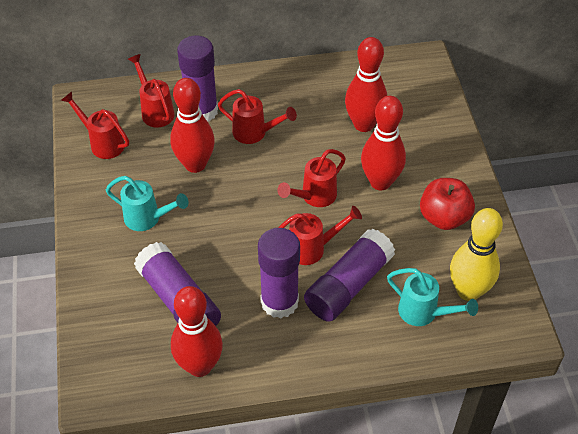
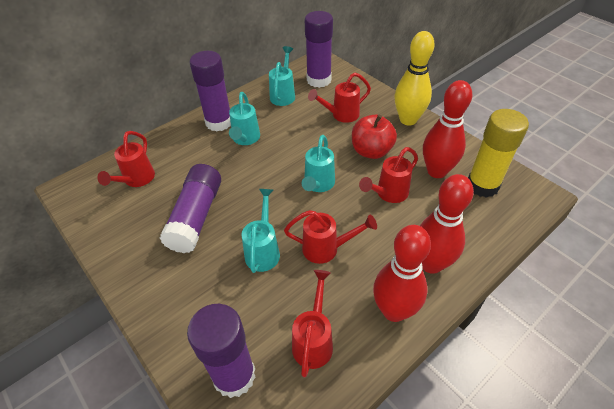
red bowling pin: 4 -> 3
turquoise watering can: 2 -> 4
yellow glue stick: 0 -> 1

